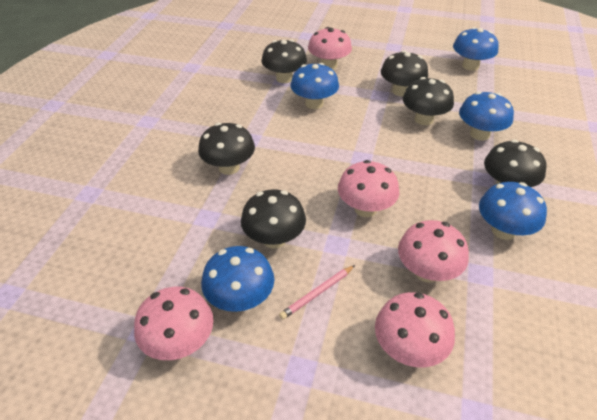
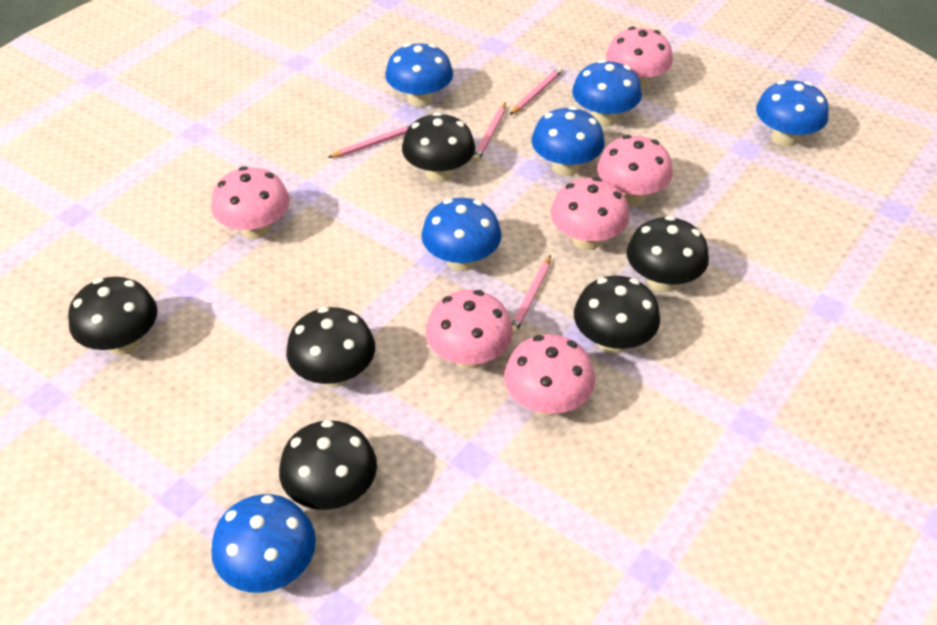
blue mushroom: 5 -> 6
pink mushroom: 5 -> 6
pink pencil: 1 -> 4

